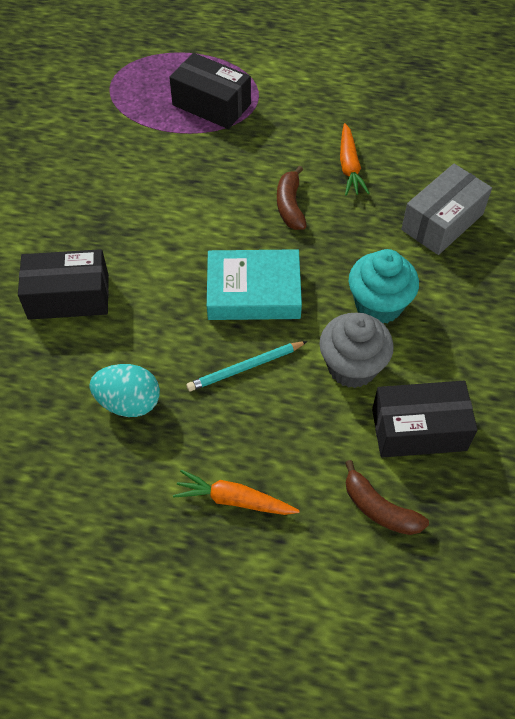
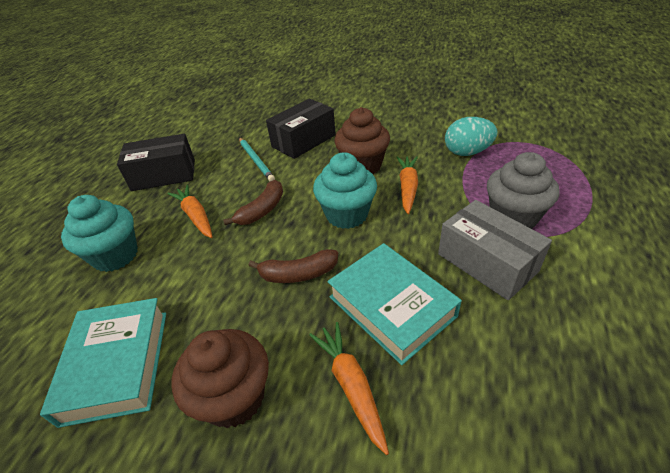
black box: 3 -> 2
brown cupcake: 0 -> 2
orange carrot: 2 -> 3
turquoise book: 1 -> 2
turquoise cupcake: 1 -> 2

